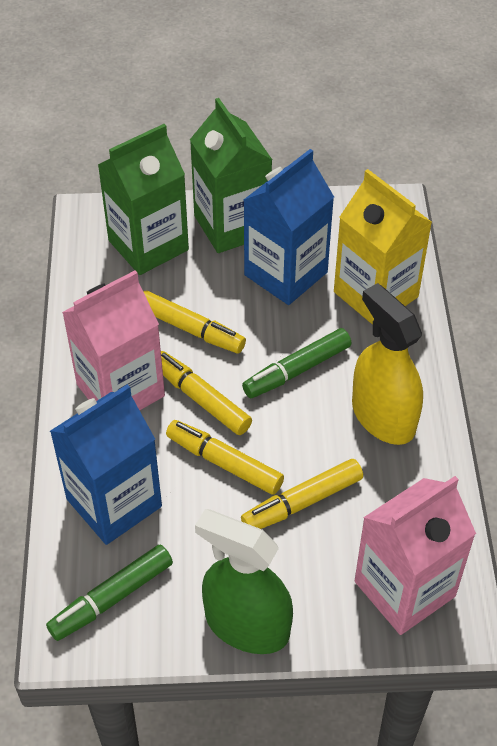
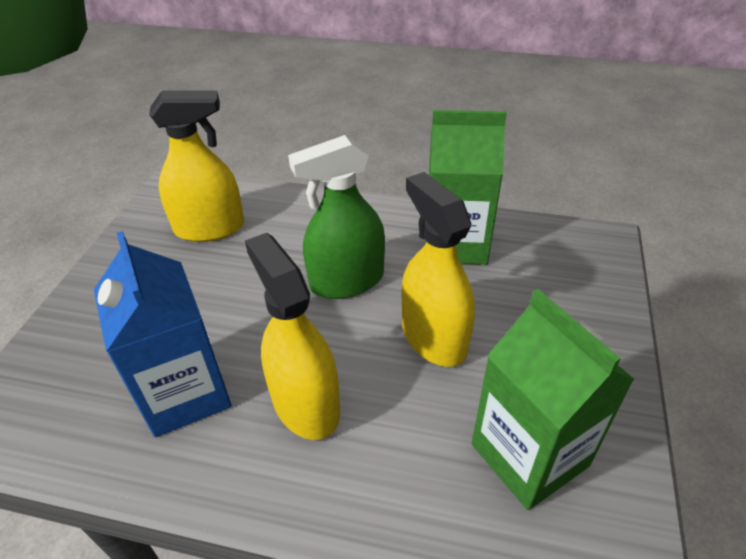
blue carton: 2 -> 1
green marker: 2 -> 0
pink carton: 2 -> 0
yellow carton: 1 -> 0
yellow marker: 4 -> 0
yellow spray bottle: 1 -> 3

